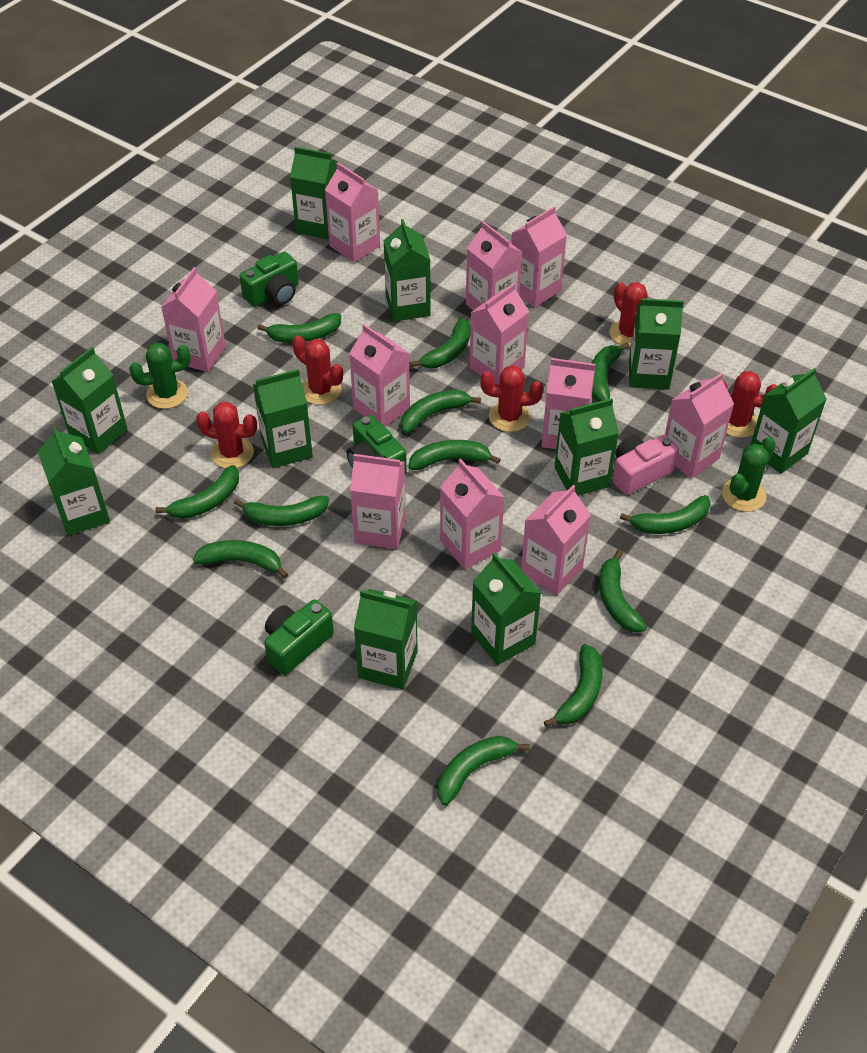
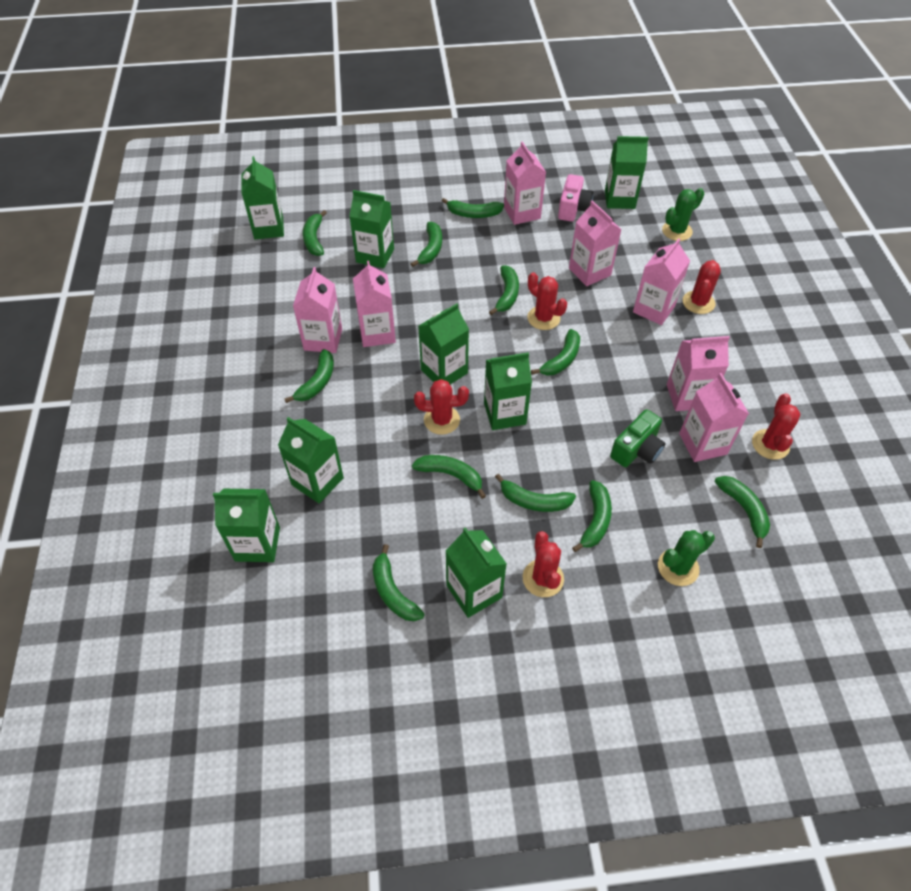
green banana: 12 -> 11
green camera: 3 -> 1
green carton: 10 -> 8
pink carton: 11 -> 7

